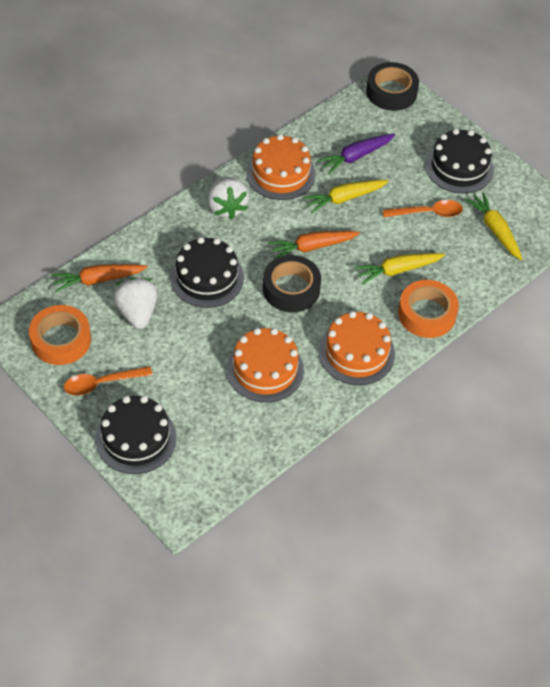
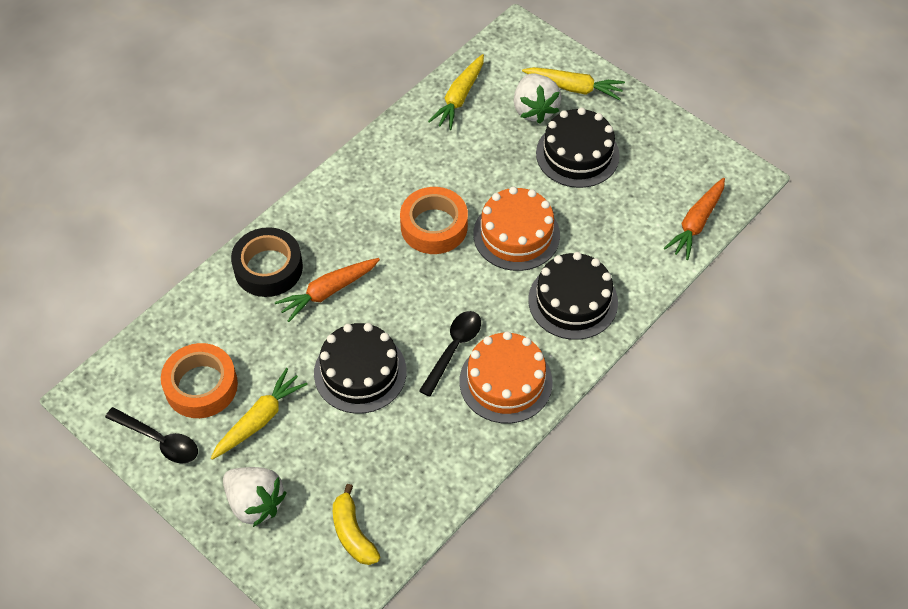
black spoon: 0 -> 2
black tape: 2 -> 1
orange cake: 3 -> 2
orange spoon: 2 -> 0
purple carrot: 1 -> 0
yellow banana: 0 -> 1

